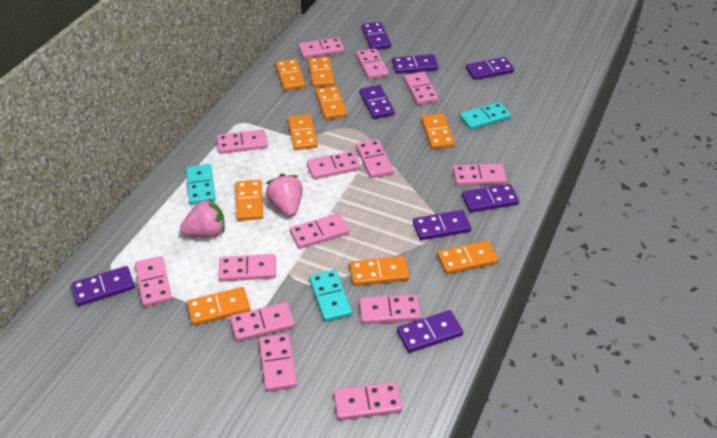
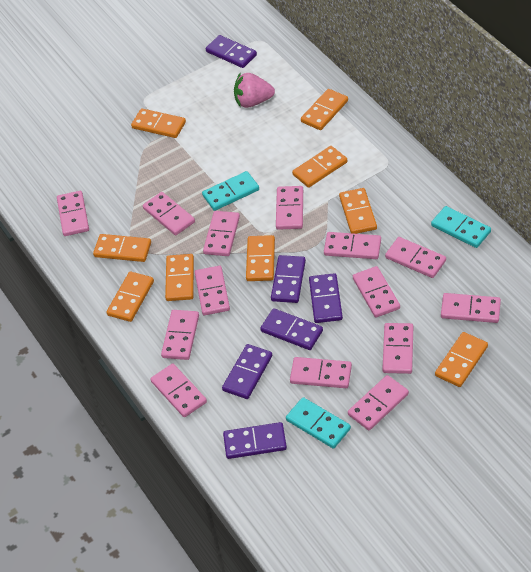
pink strawberry: 2 -> 1
purple domino: 8 -> 6

